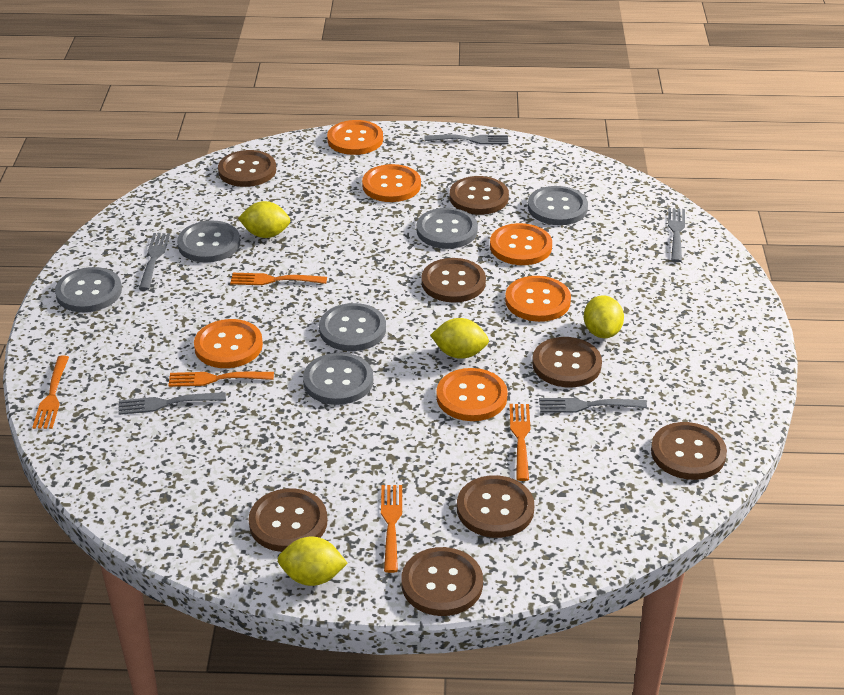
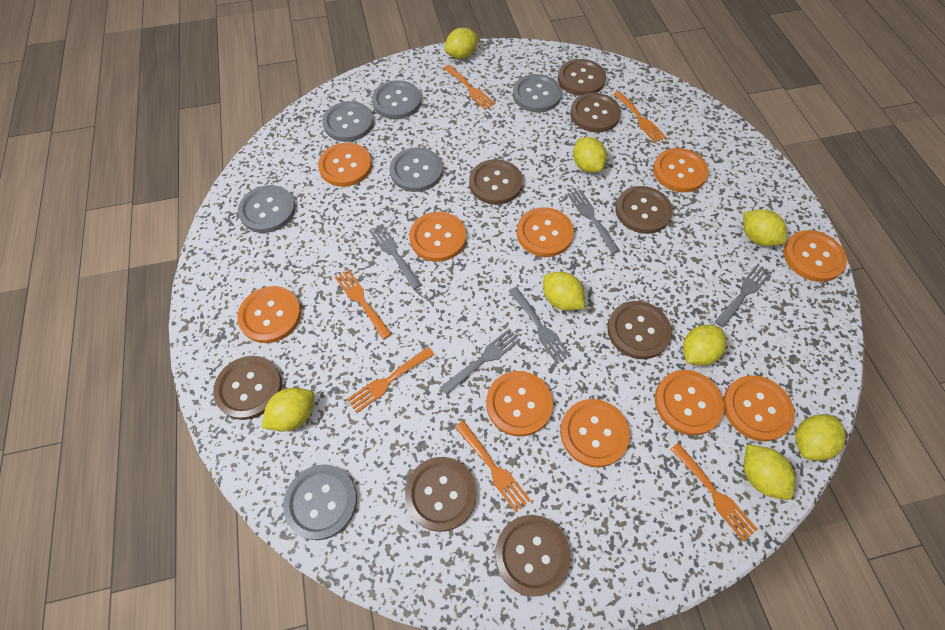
orange button: 6 -> 10
orange fork: 5 -> 6
yellow lemon: 4 -> 8

